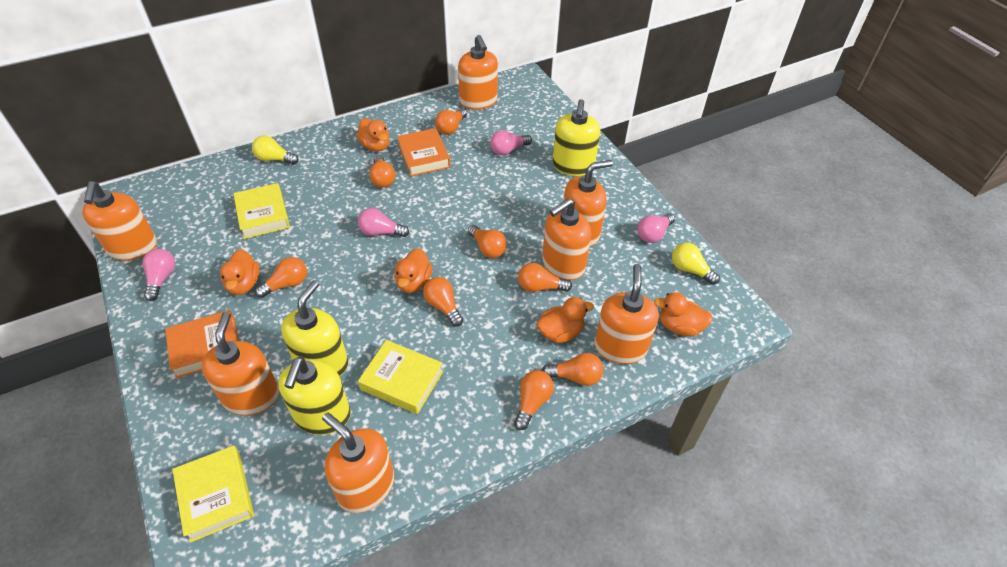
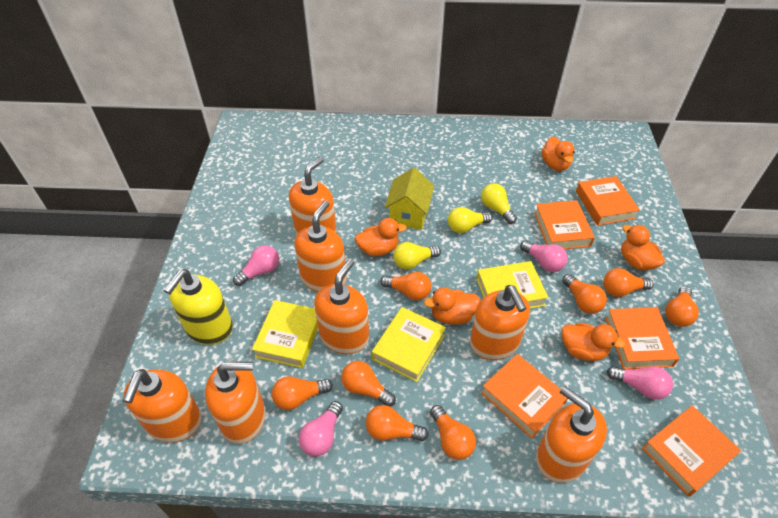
orange book: 2 -> 5
yellow house: 0 -> 1
yellow light bulb: 2 -> 3
yellow soap dispenser: 3 -> 1

